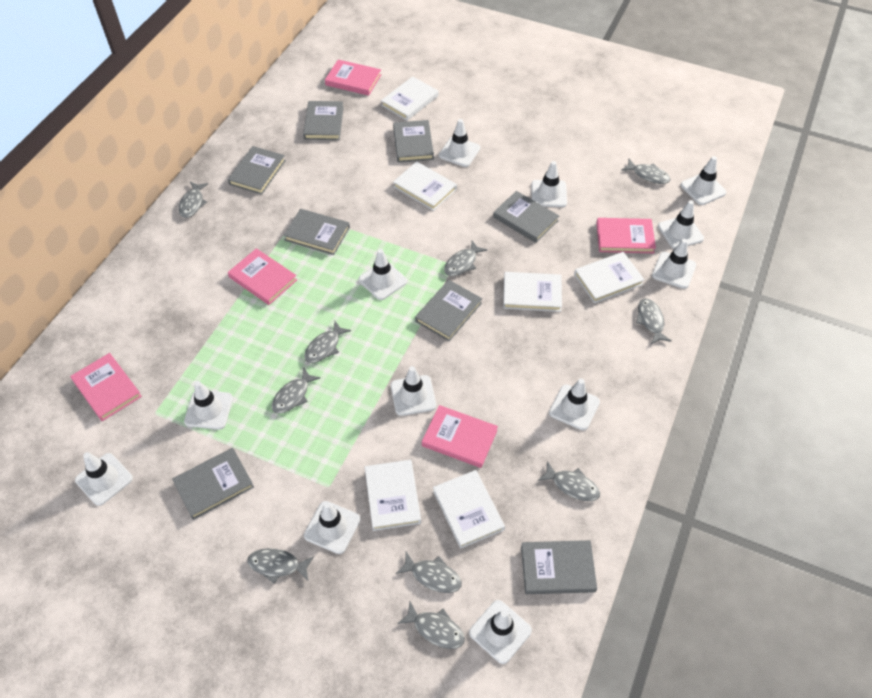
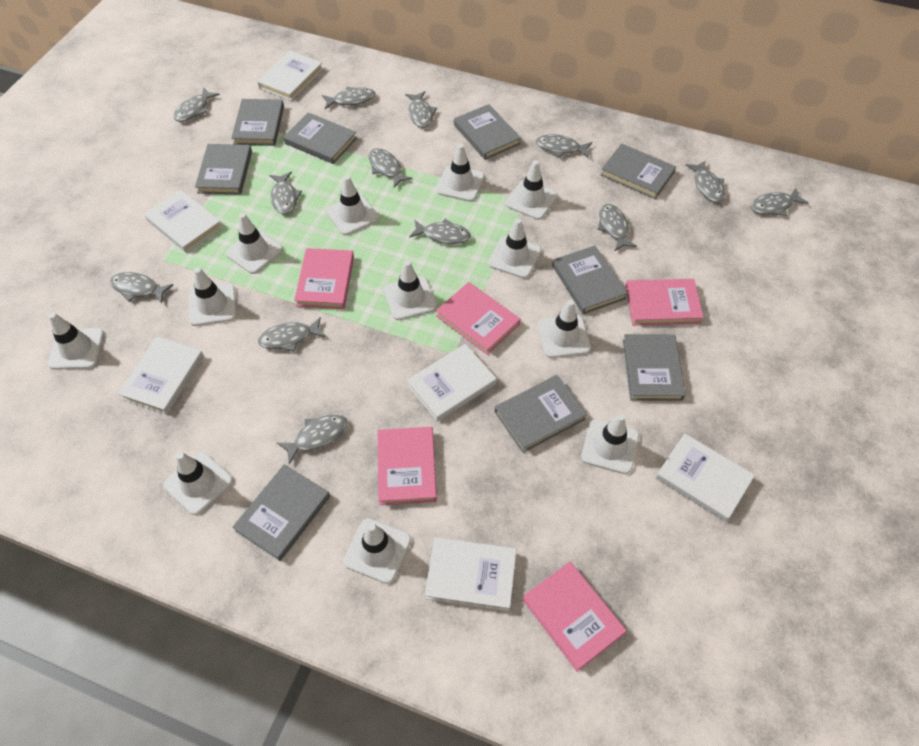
grey book: 8 -> 9
grey fish: 10 -> 13

